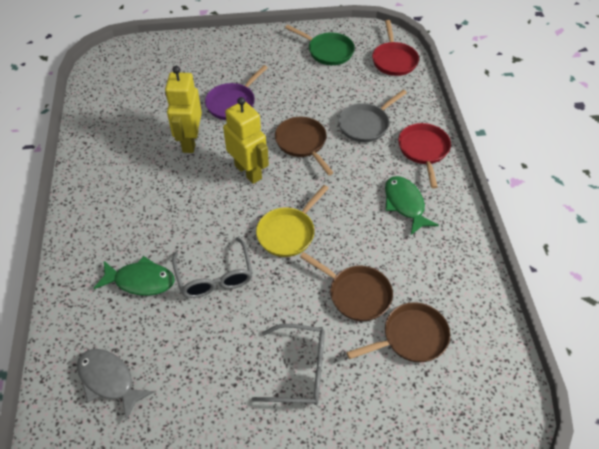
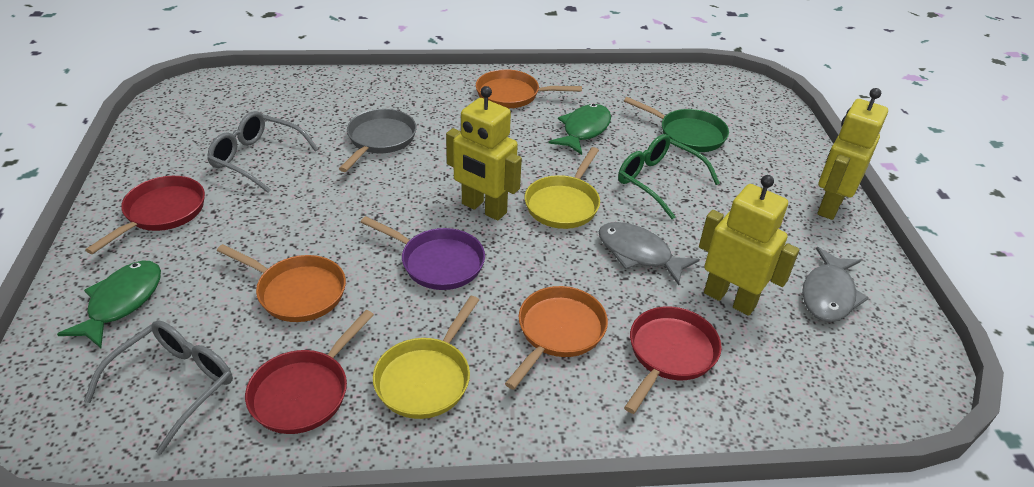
brown pan: 3 -> 0
green glasses: 0 -> 1
grey fish: 1 -> 2
orange pan: 0 -> 3
red pan: 2 -> 3
yellow pan: 1 -> 2
yellow robot: 2 -> 3

